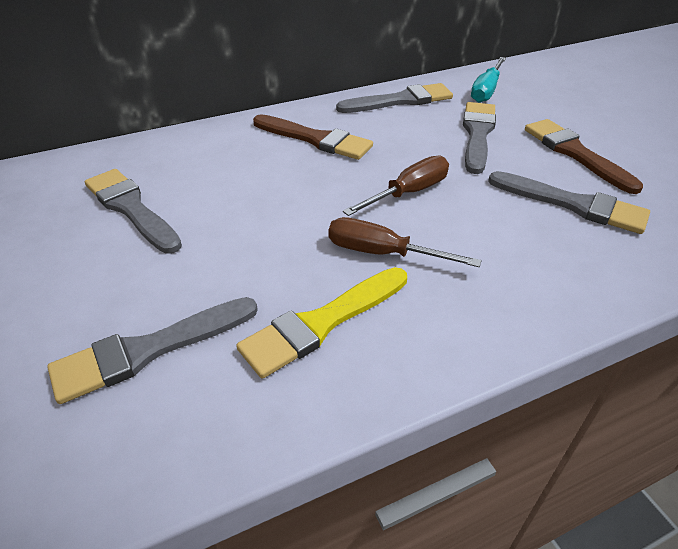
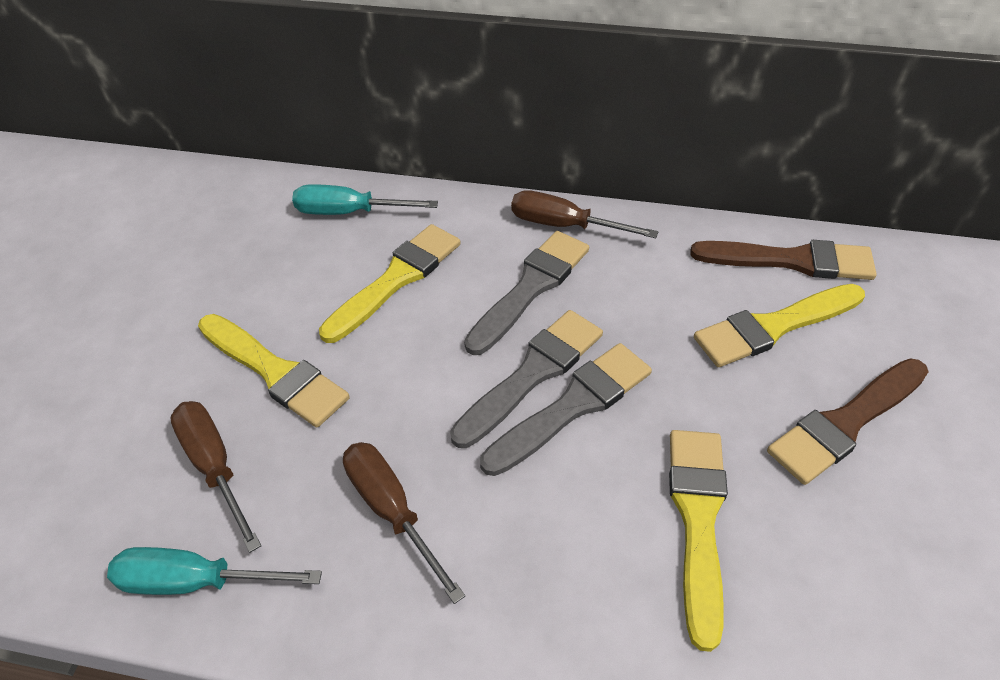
brown screwdriver: 2 -> 3
grey brush: 5 -> 3
turquoise screwdriver: 1 -> 2
yellow brush: 1 -> 4

